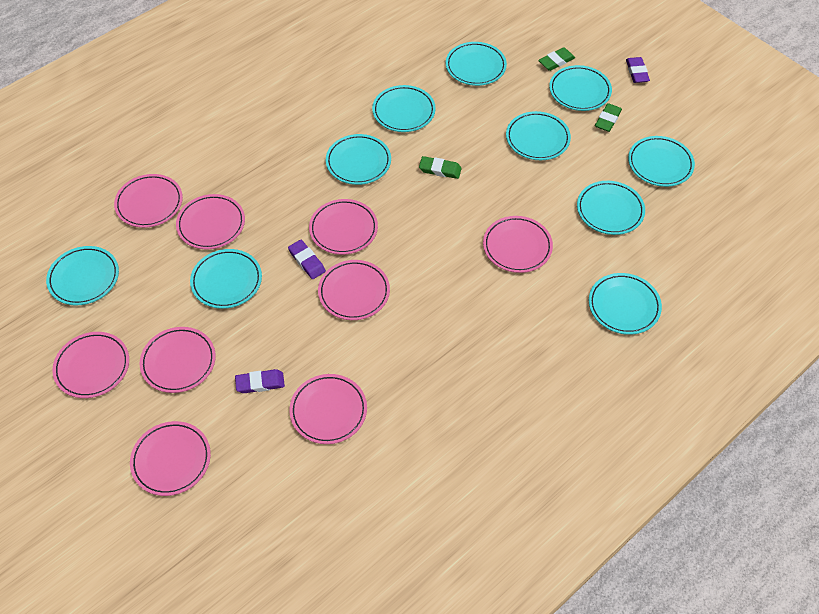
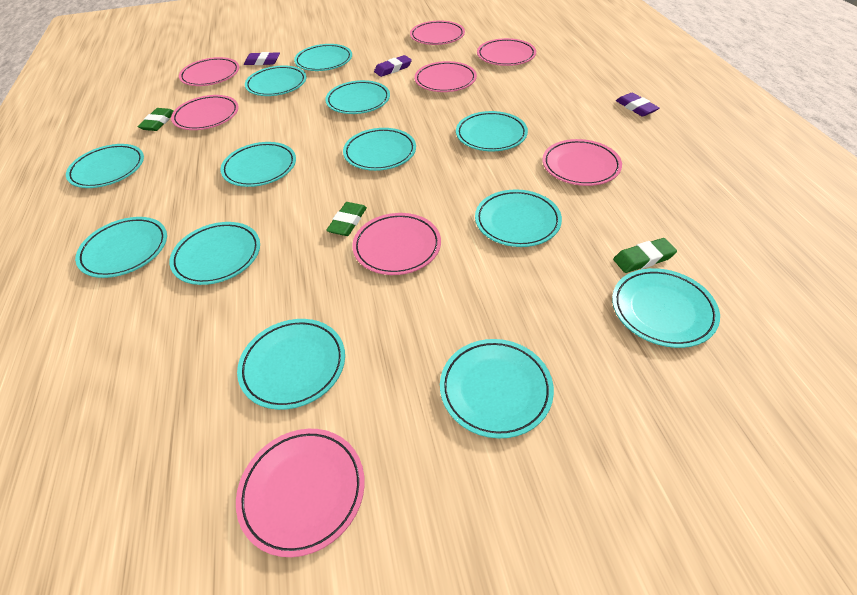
pink plate: 9 -> 8
turquoise plate: 10 -> 13

